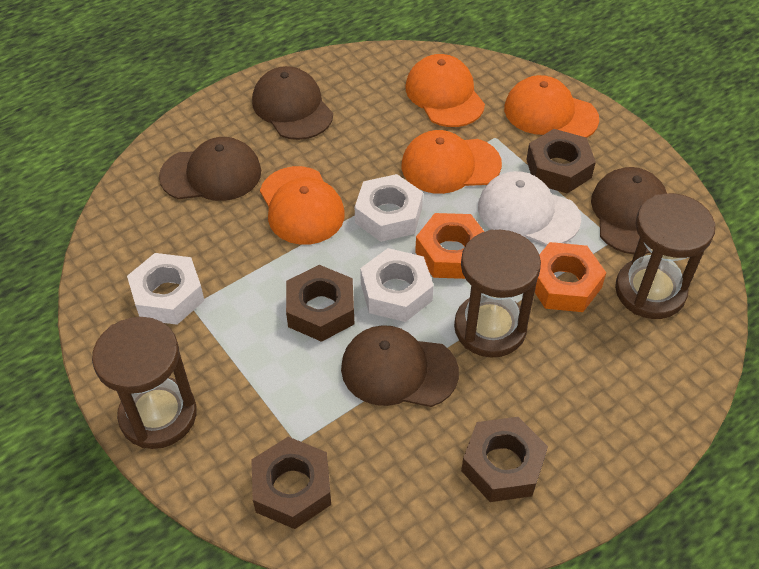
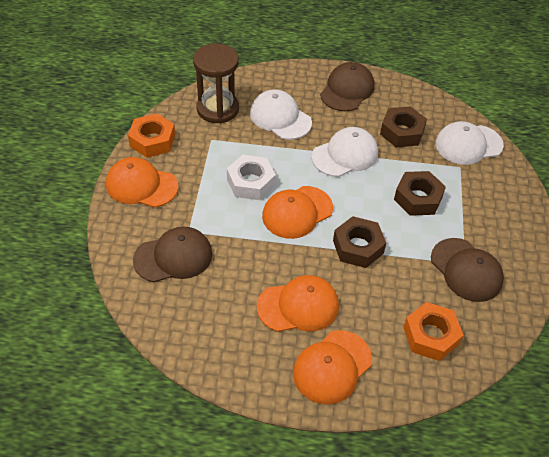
brown cap: 4 -> 3
brown hourglass: 3 -> 1
brown nut: 4 -> 3
white cap: 1 -> 3
white nut: 3 -> 1

